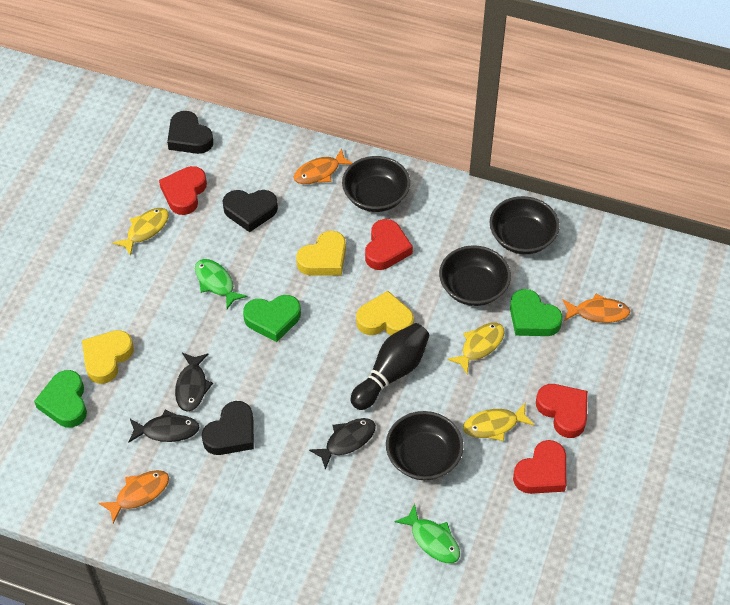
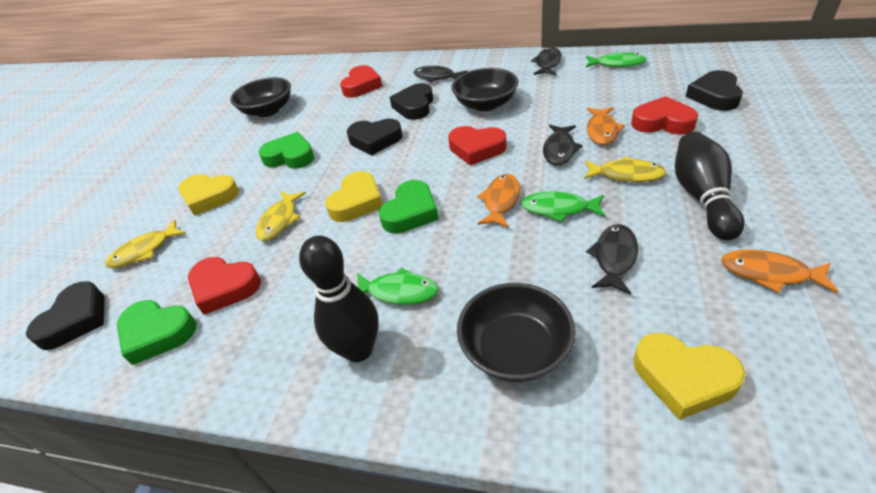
black bowl: 4 -> 3
black bowling pin: 1 -> 2
black fish: 3 -> 4
black heart: 3 -> 4
green fish: 2 -> 3

